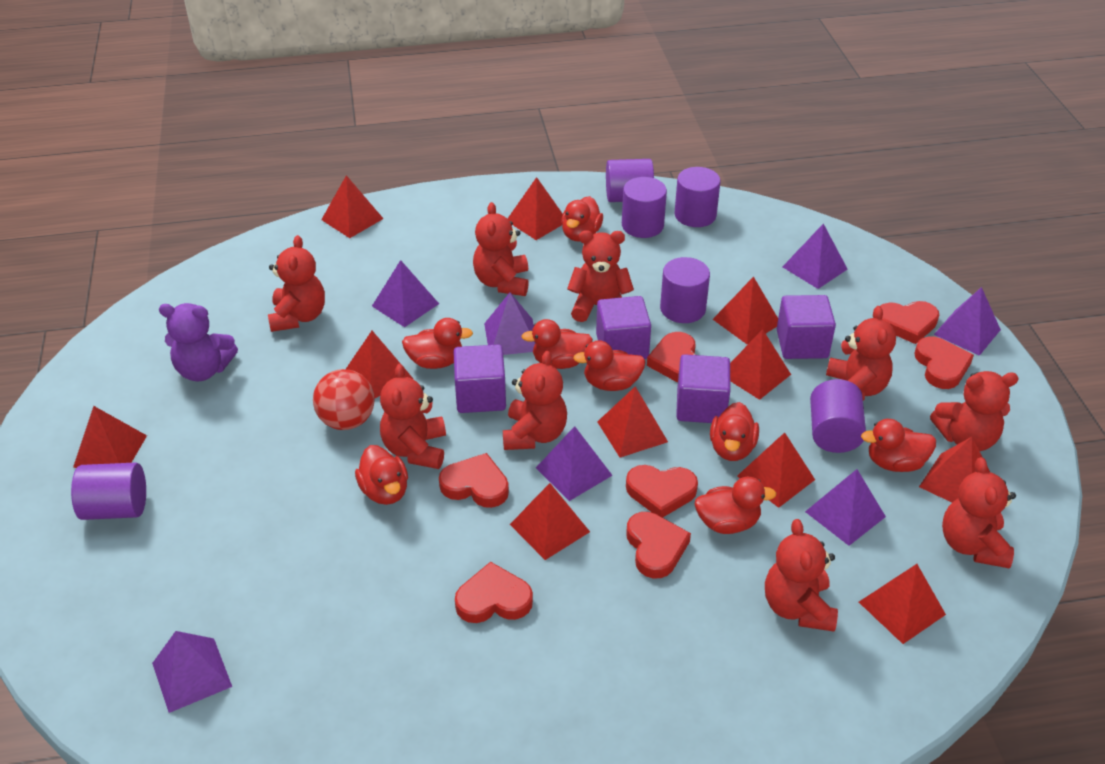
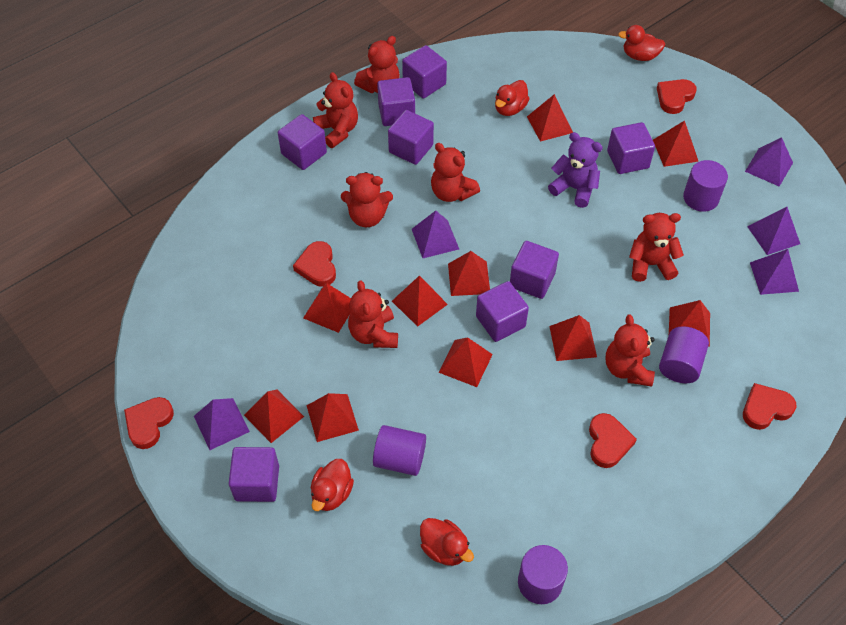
purple cube: 4 -> 8
purple cylinder: 6 -> 4
purple pyramid: 7 -> 5
red ball: 1 -> 0
red duck: 8 -> 4
red heart: 7 -> 5
red pyramid: 11 -> 10
red teddy bear: 9 -> 7

